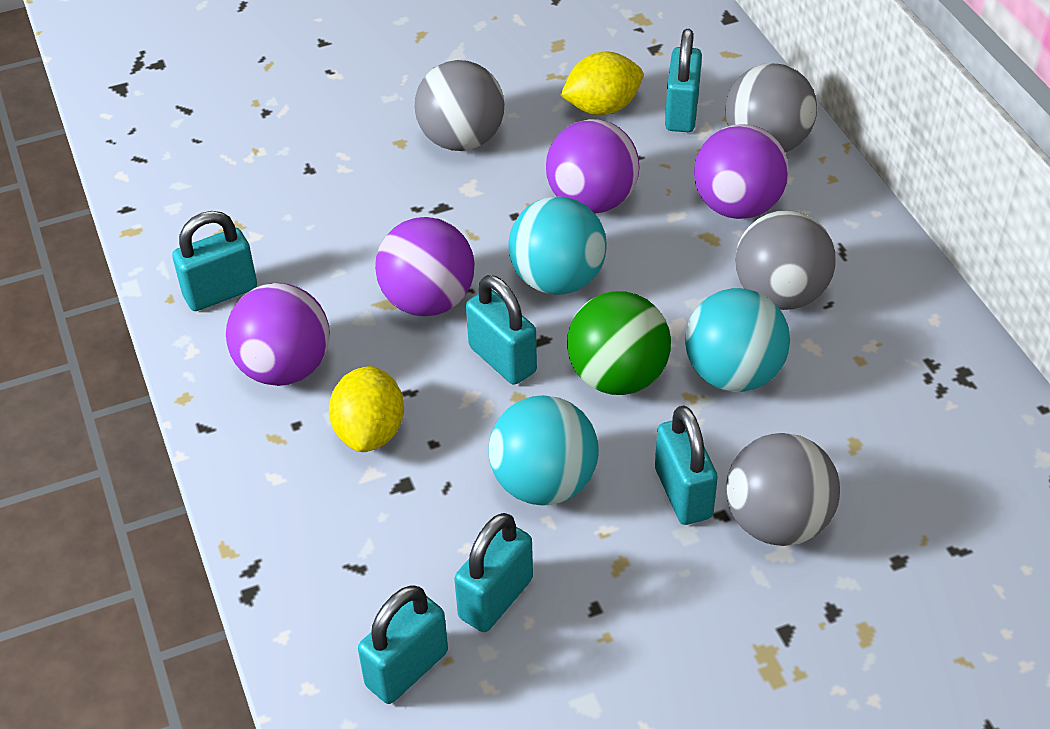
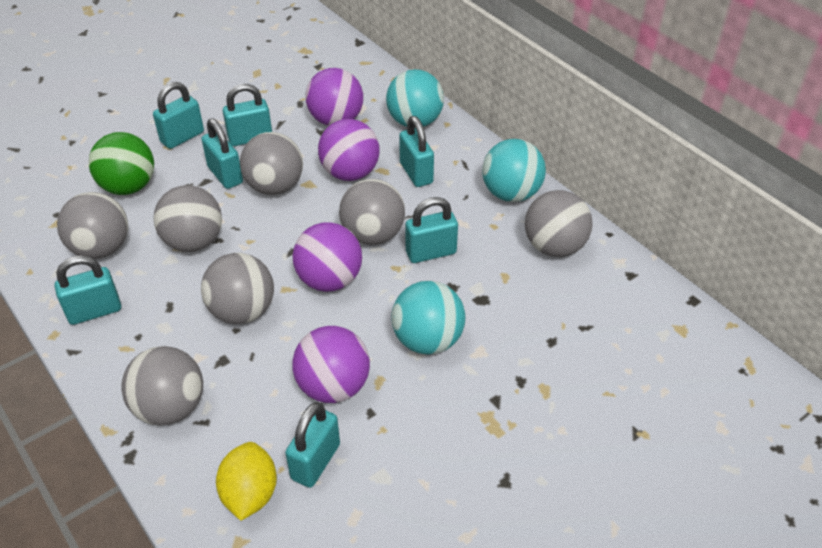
grey ball: 4 -> 7
turquoise padlock: 6 -> 7
yellow lemon: 2 -> 1

